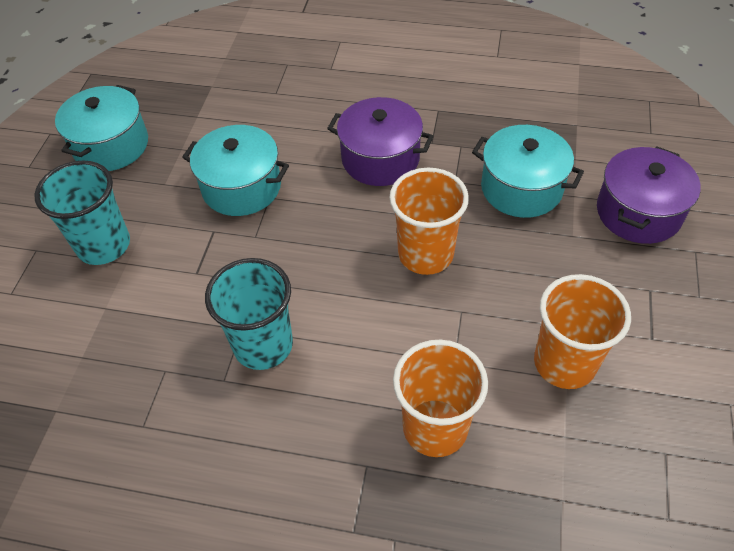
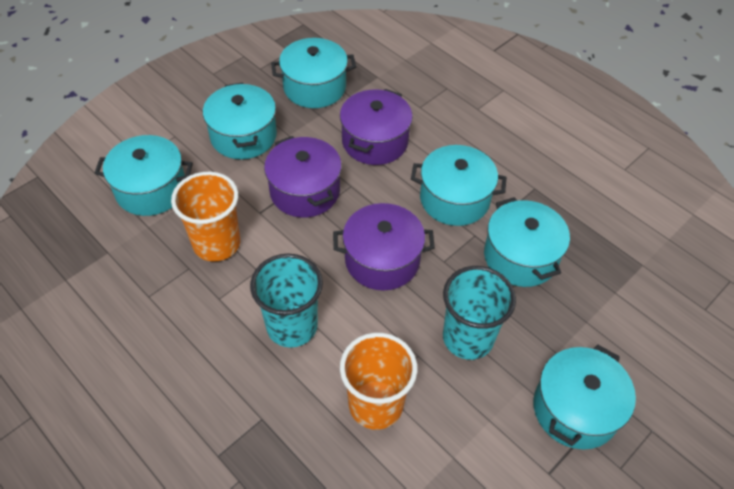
orange cup: 3 -> 2
purple pot: 2 -> 3
turquoise pot: 3 -> 6

